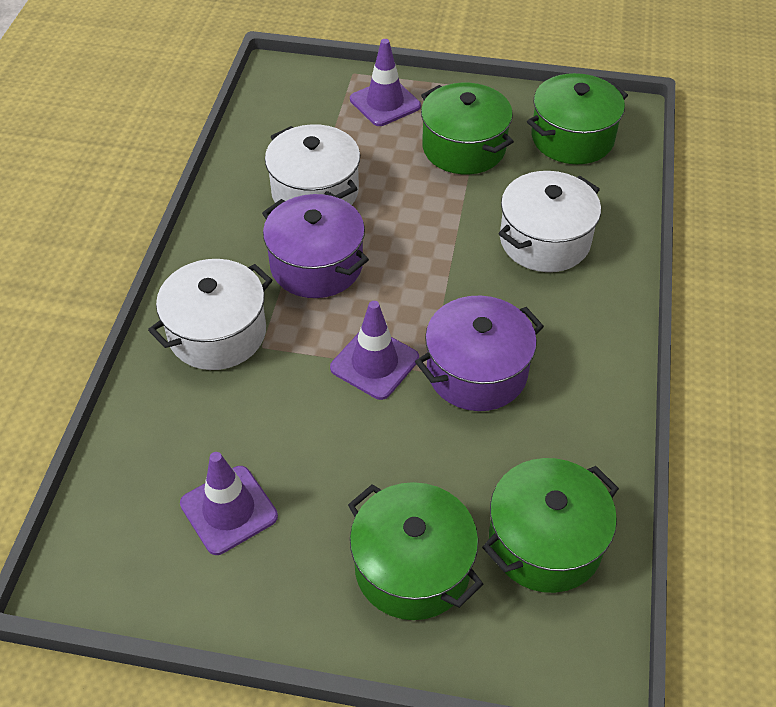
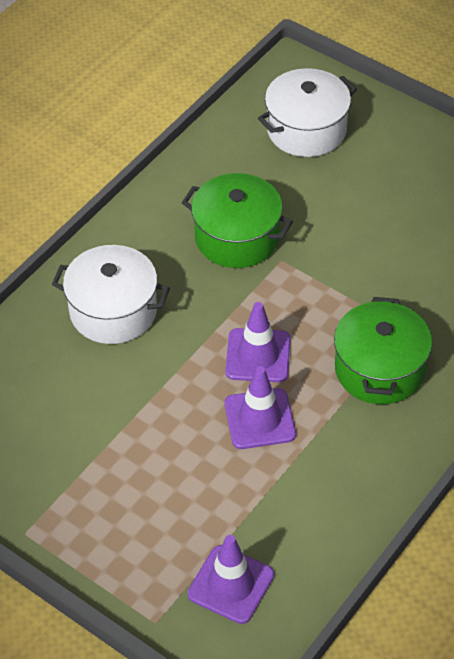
green pot: 4 -> 2
purple pot: 2 -> 0
white pot: 3 -> 2

